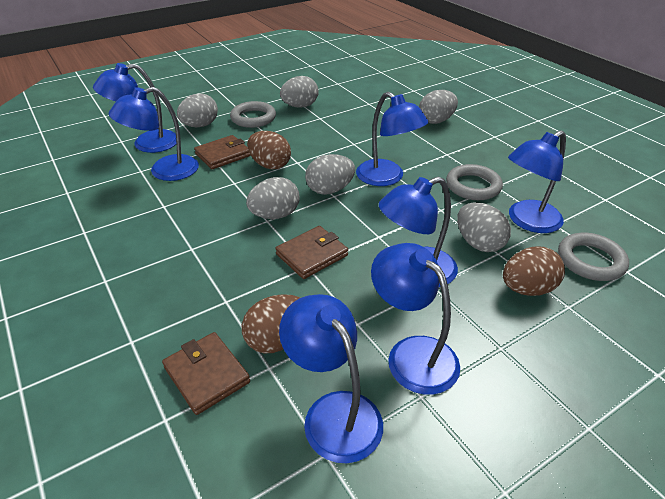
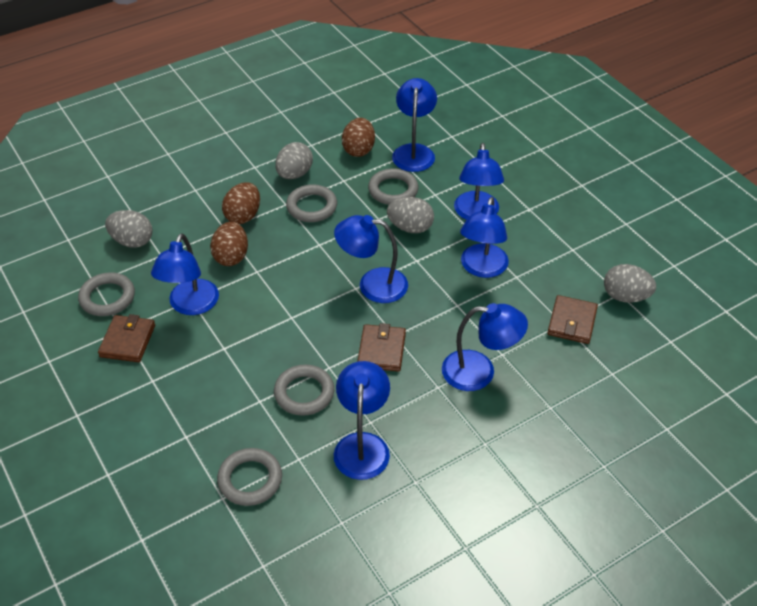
grey egg: 6 -> 4
grey ring: 3 -> 5

